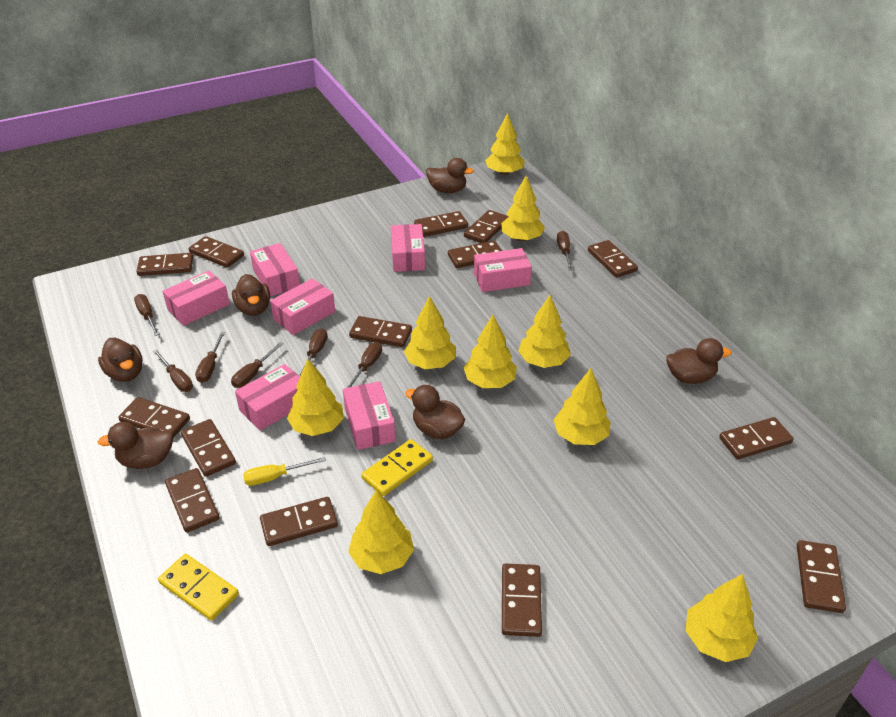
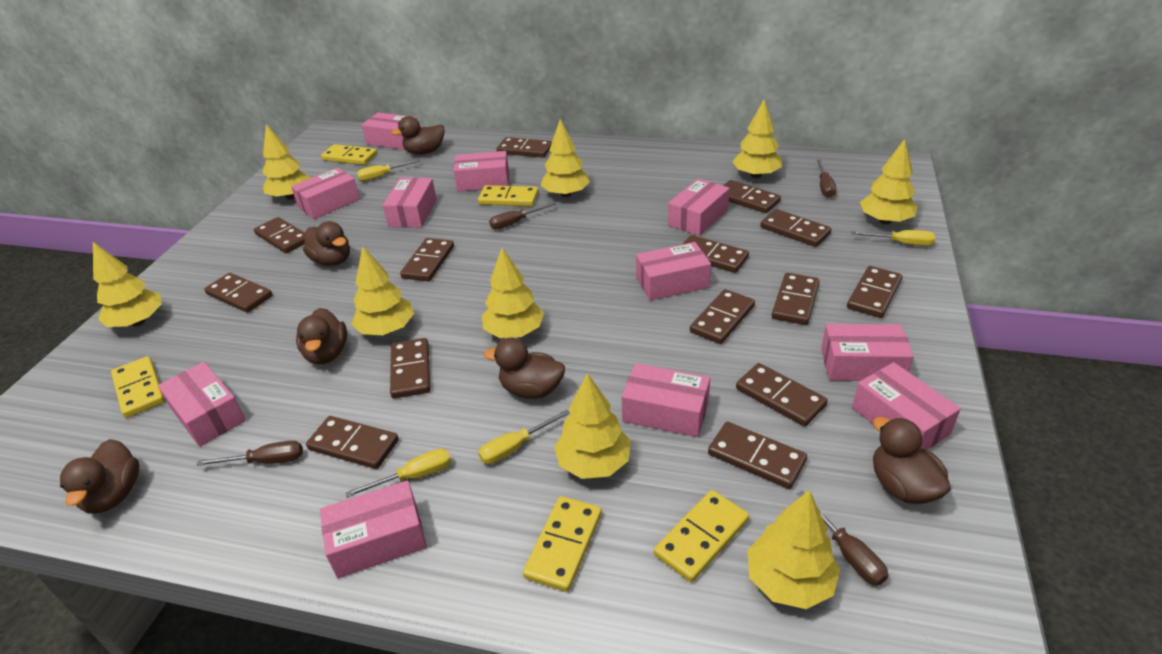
brown screwdriver: 7 -> 4
pink box: 7 -> 11
yellow domino: 2 -> 5
yellow screwdriver: 1 -> 4

